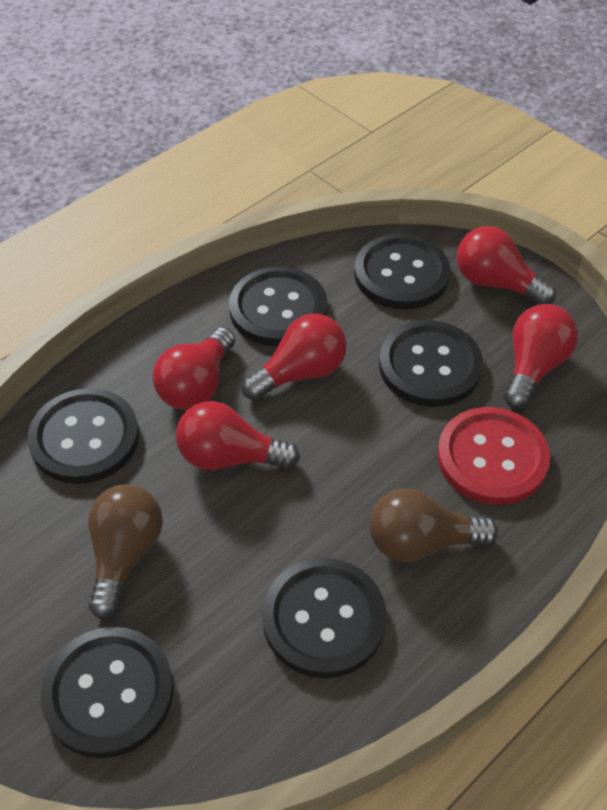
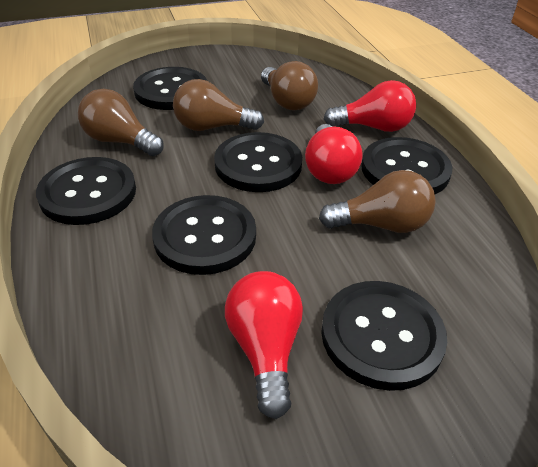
brown light bulb: 2 -> 4
red button: 1 -> 0
red light bulb: 5 -> 3

